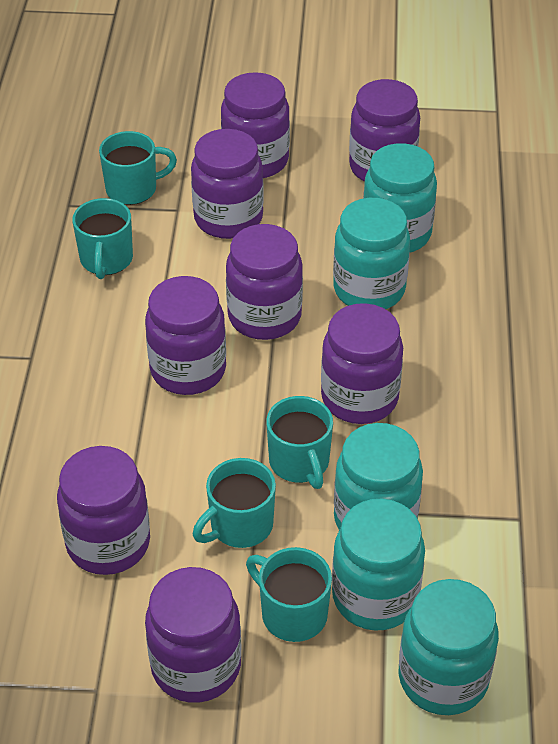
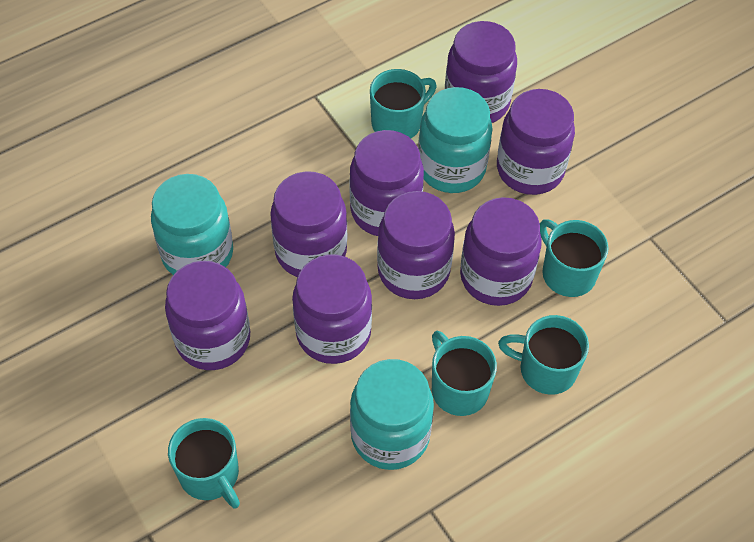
turquoise jar: 5 -> 3

